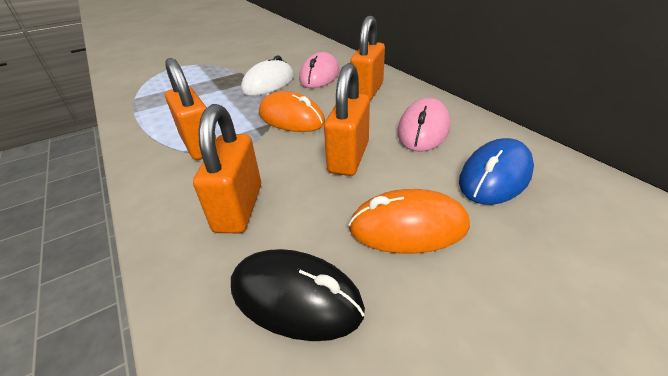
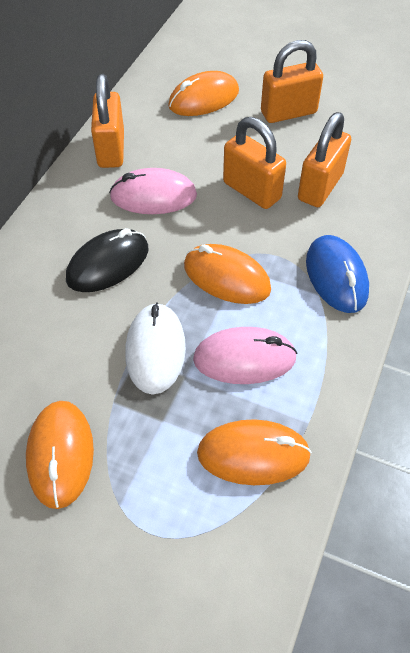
orange mouse: 2 -> 4

